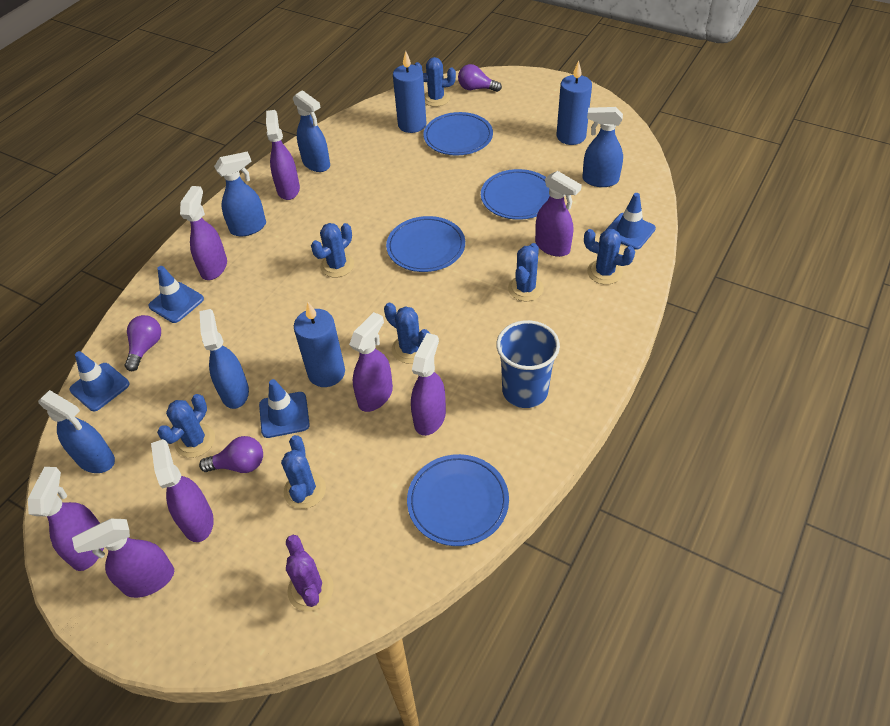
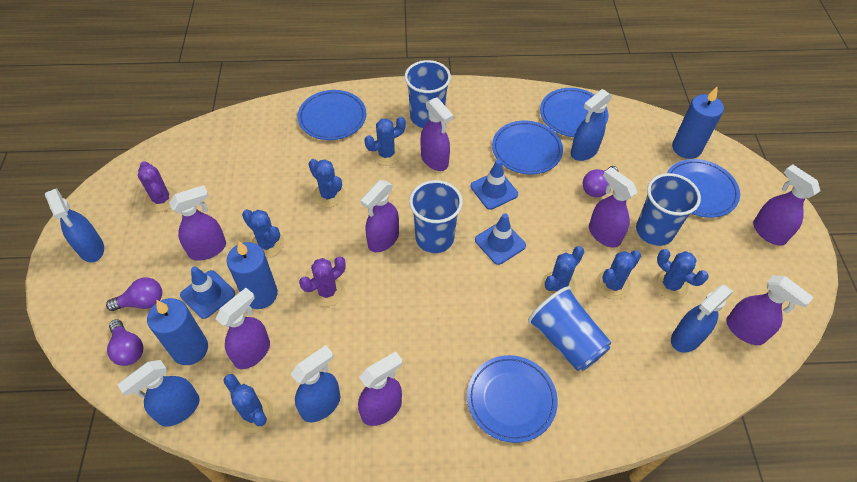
blue cup: 1 -> 4
blue plate: 4 -> 5
blue traffic cone: 4 -> 3
purple cactus: 1 -> 2

